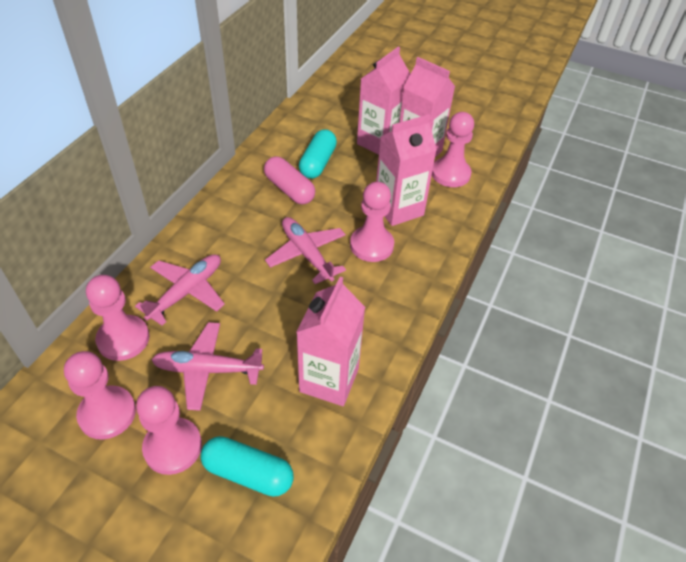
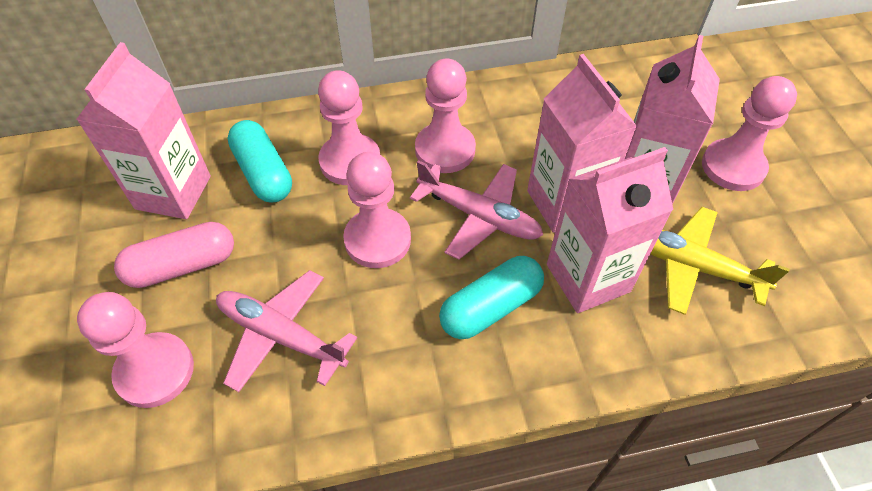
pink plane: 3 -> 2
yellow plane: 0 -> 1

